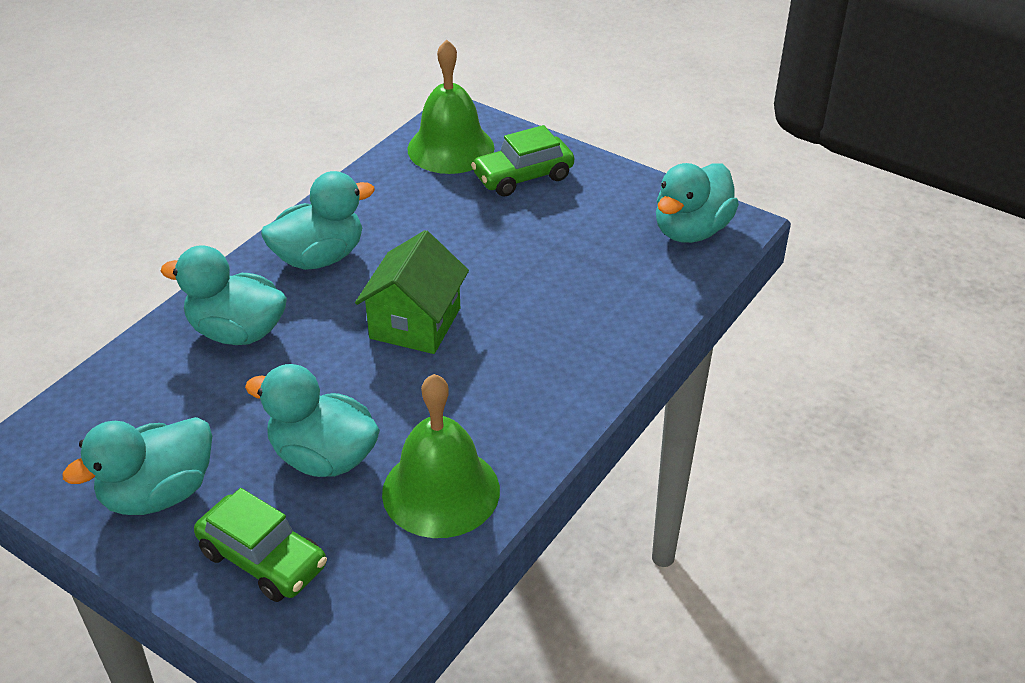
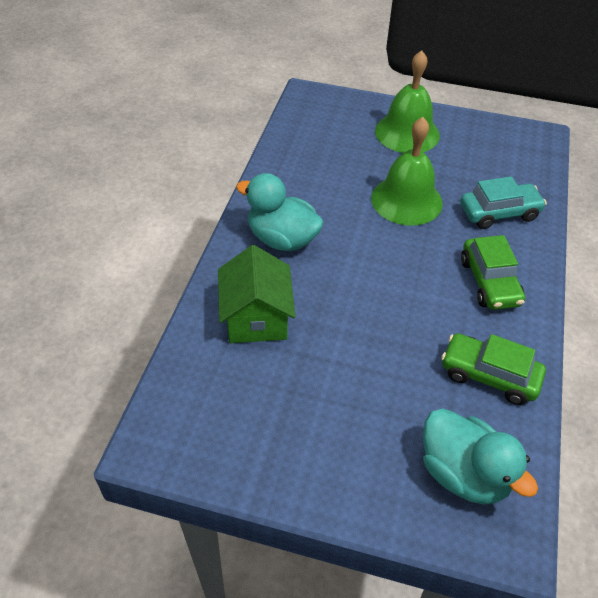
turquoise car: 0 -> 1
turquoise duck: 5 -> 2

